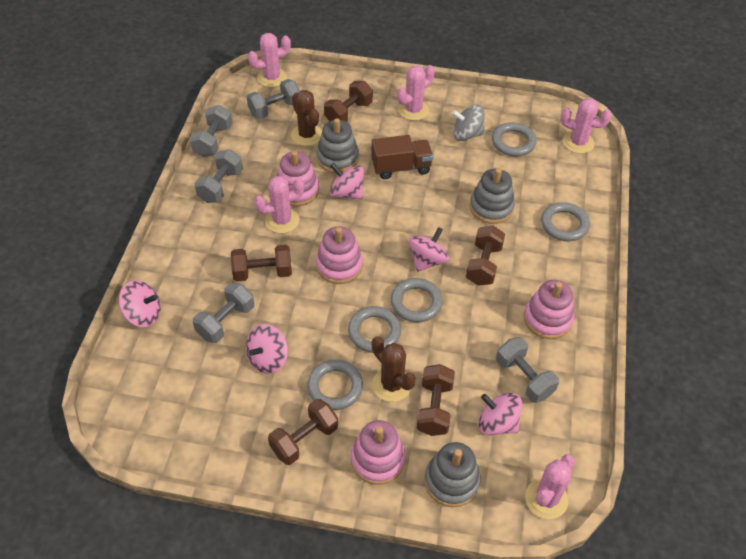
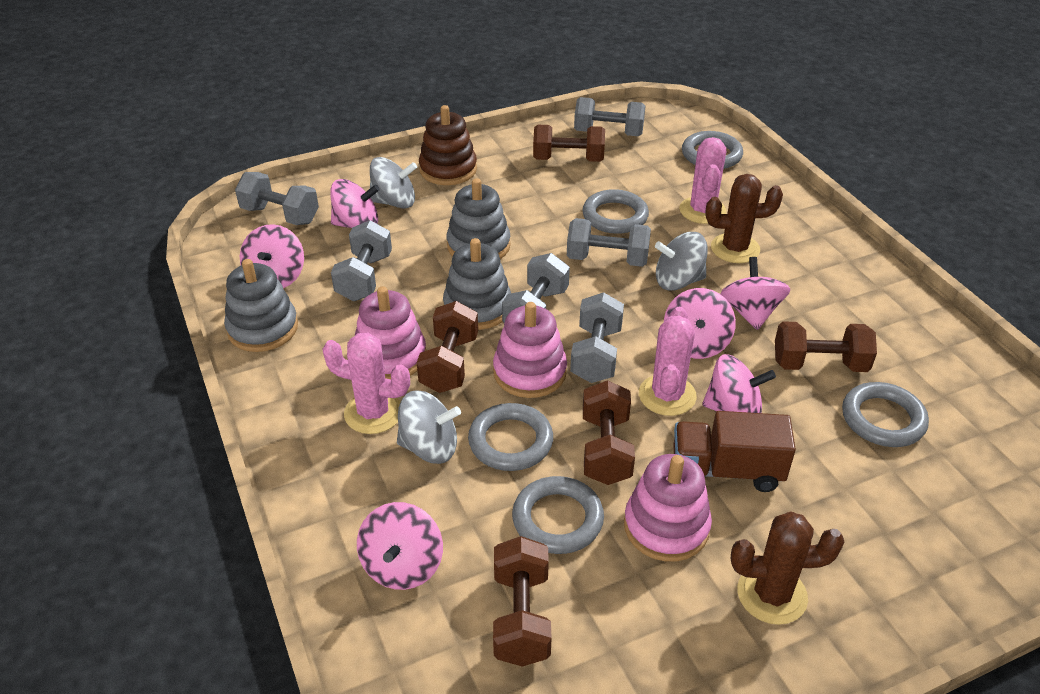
brown stacking toy: 0 -> 1
grey dumbbell: 5 -> 6
grey spinning top: 1 -> 3
pink cactus: 5 -> 3
pink spinning top: 5 -> 6
pink stacking toy: 4 -> 3

